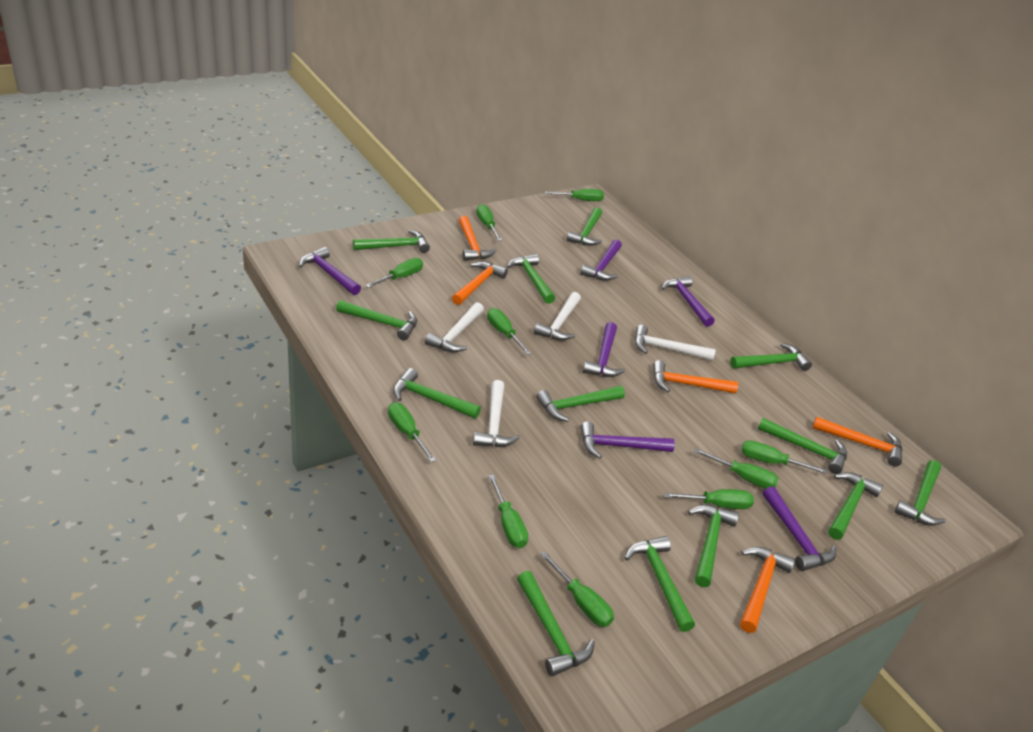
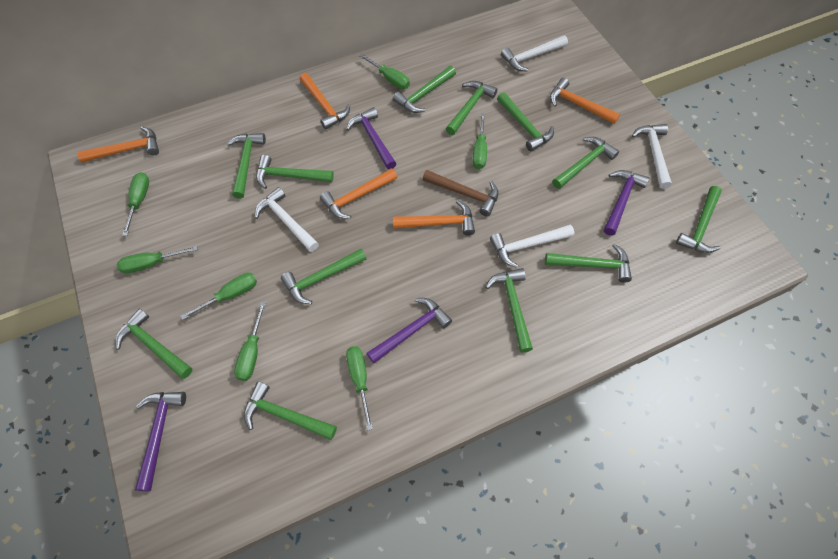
brown hammer: 0 -> 1
green hammer: 13 -> 12
green screwdriver: 10 -> 7
purple hammer: 6 -> 4

